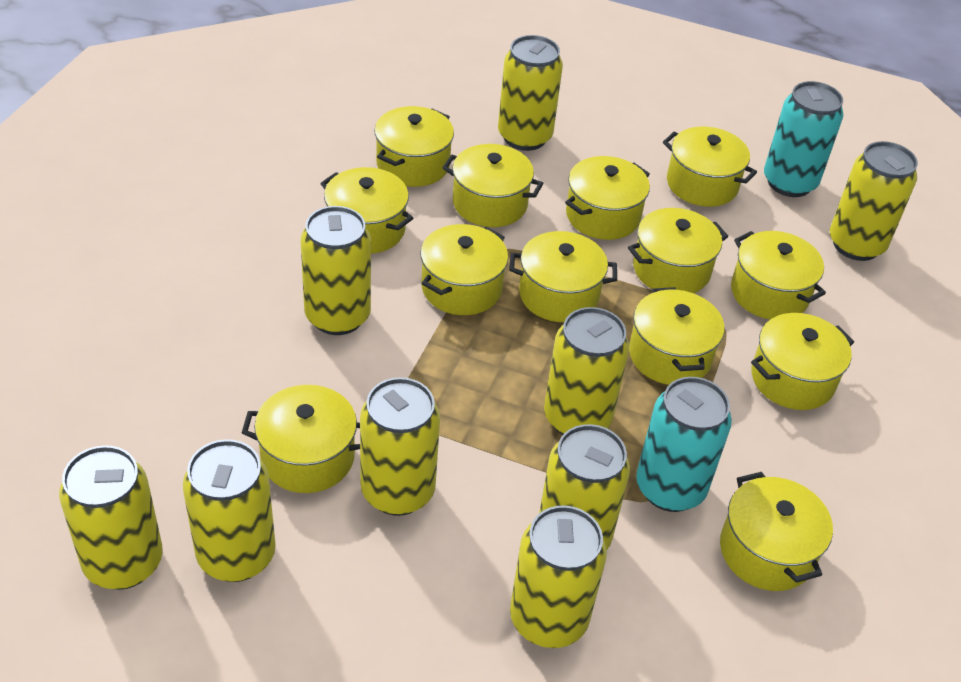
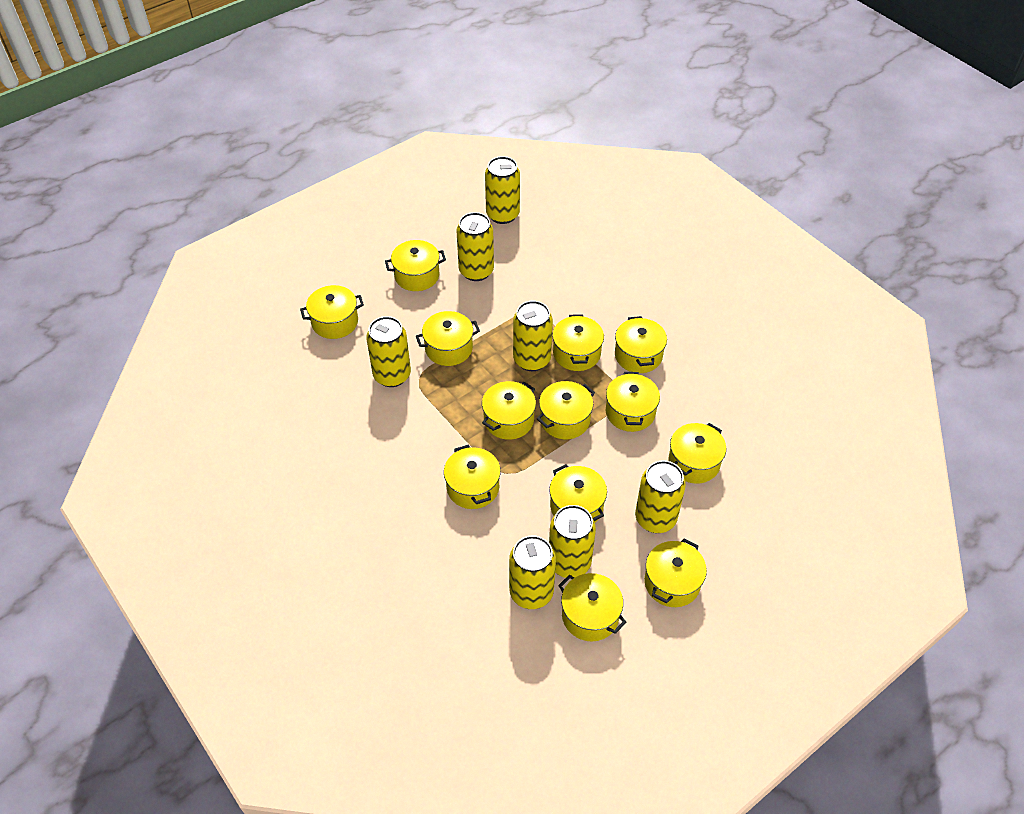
turquoise can: 2 -> 0
yellow can: 9 -> 7

